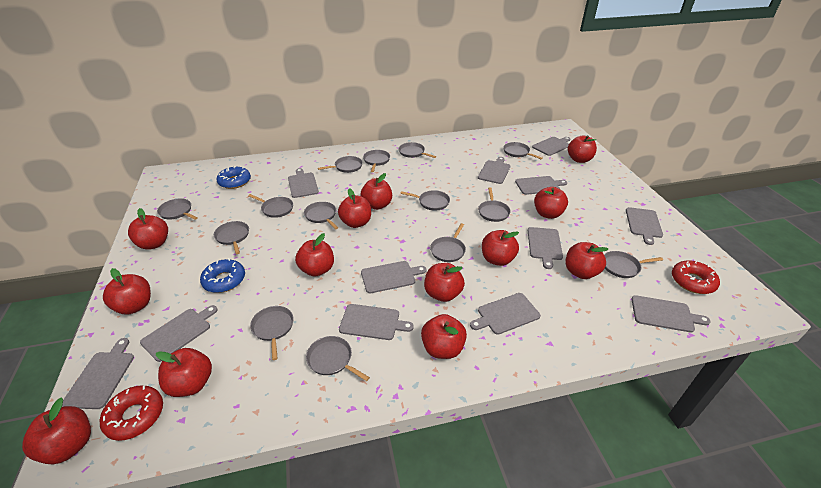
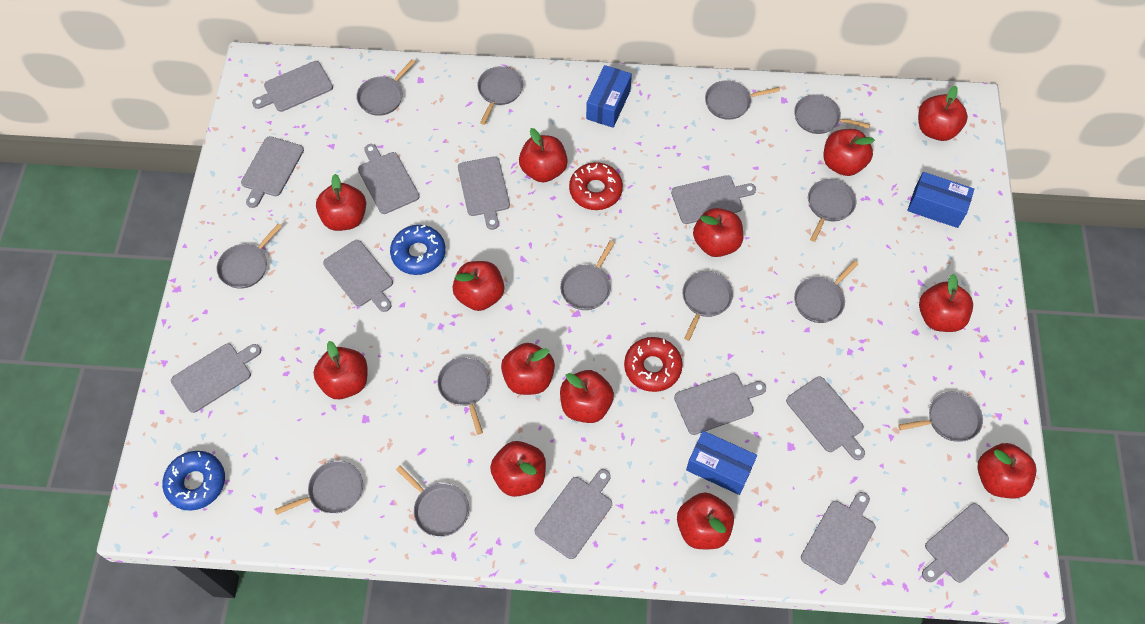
blue box: 0 -> 3
grey pan: 14 -> 13

